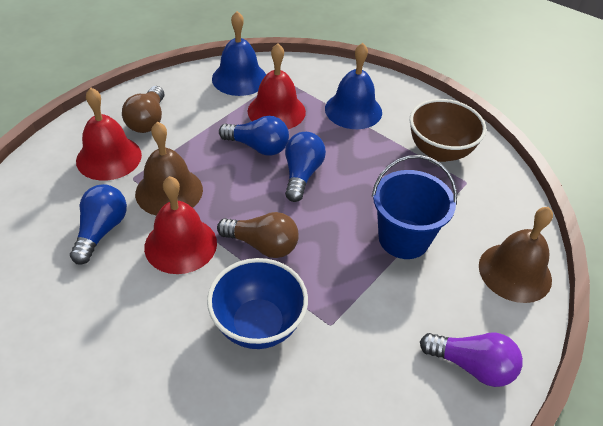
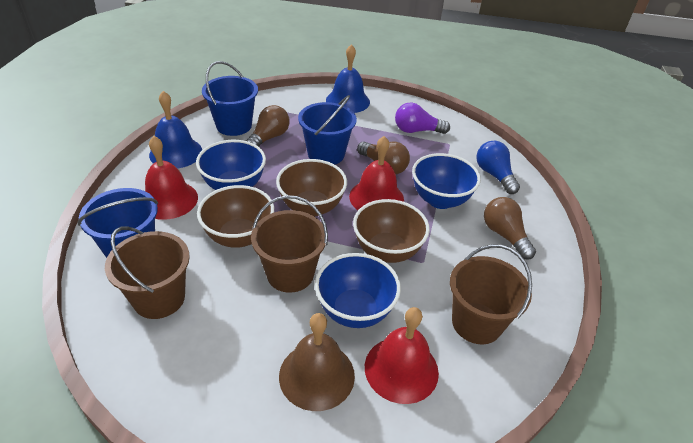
blue bowl: 1 -> 3
blue bucket: 1 -> 3
blue light bulb: 3 -> 1
brown bell: 2 -> 1
brown bowl: 1 -> 3
brown bucket: 0 -> 3
brown light bulb: 2 -> 3

